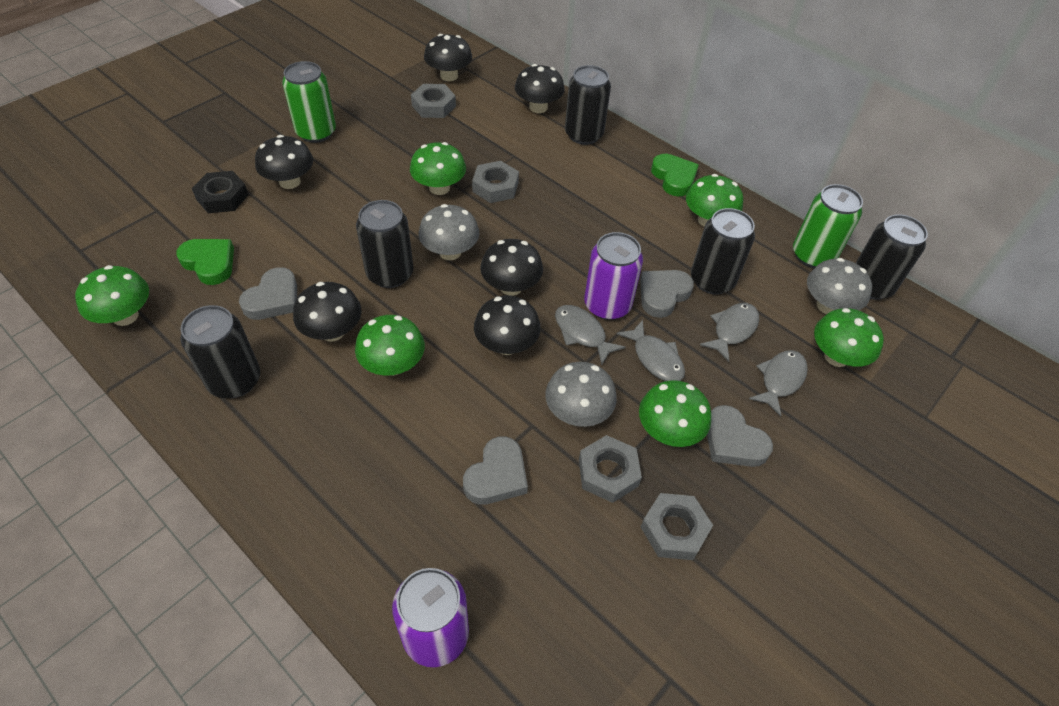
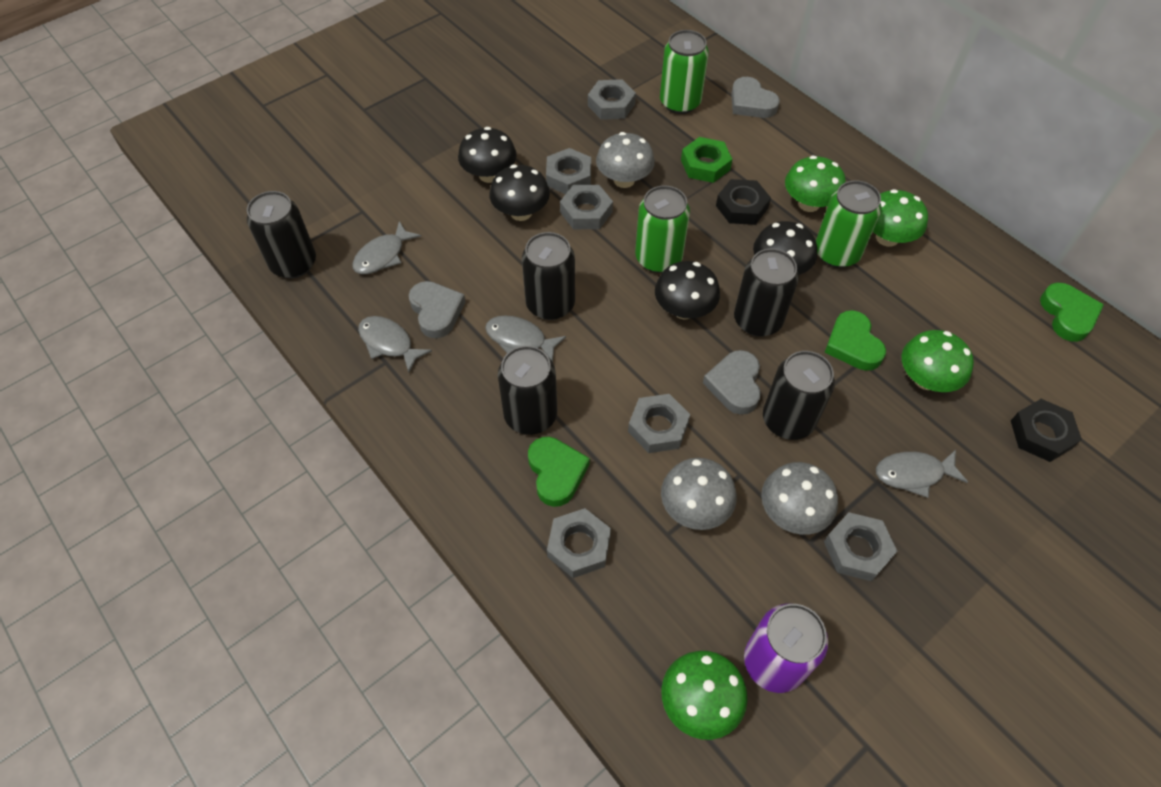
black mushroom: 6 -> 4
black nut: 1 -> 2
green can: 2 -> 3
green heart: 2 -> 3
green mushroom: 6 -> 4
green nut: 0 -> 1
grey heart: 4 -> 3
grey nut: 4 -> 6
purple can: 2 -> 1

